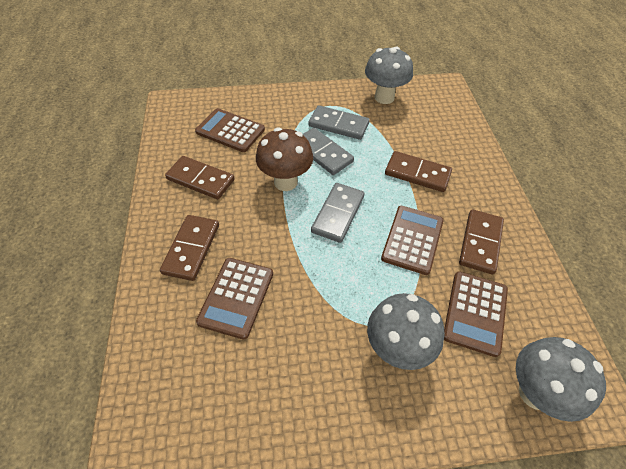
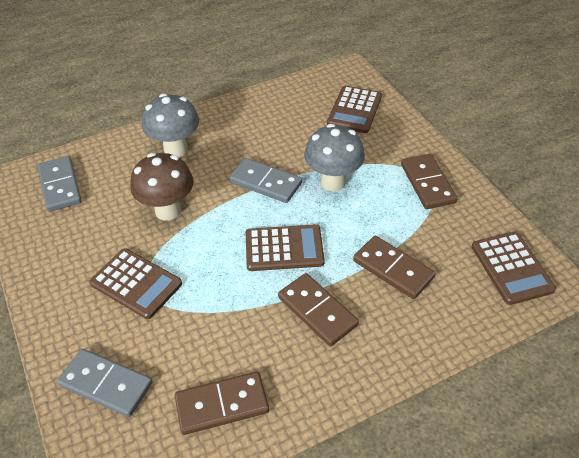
grey mushroom: 3 -> 2

